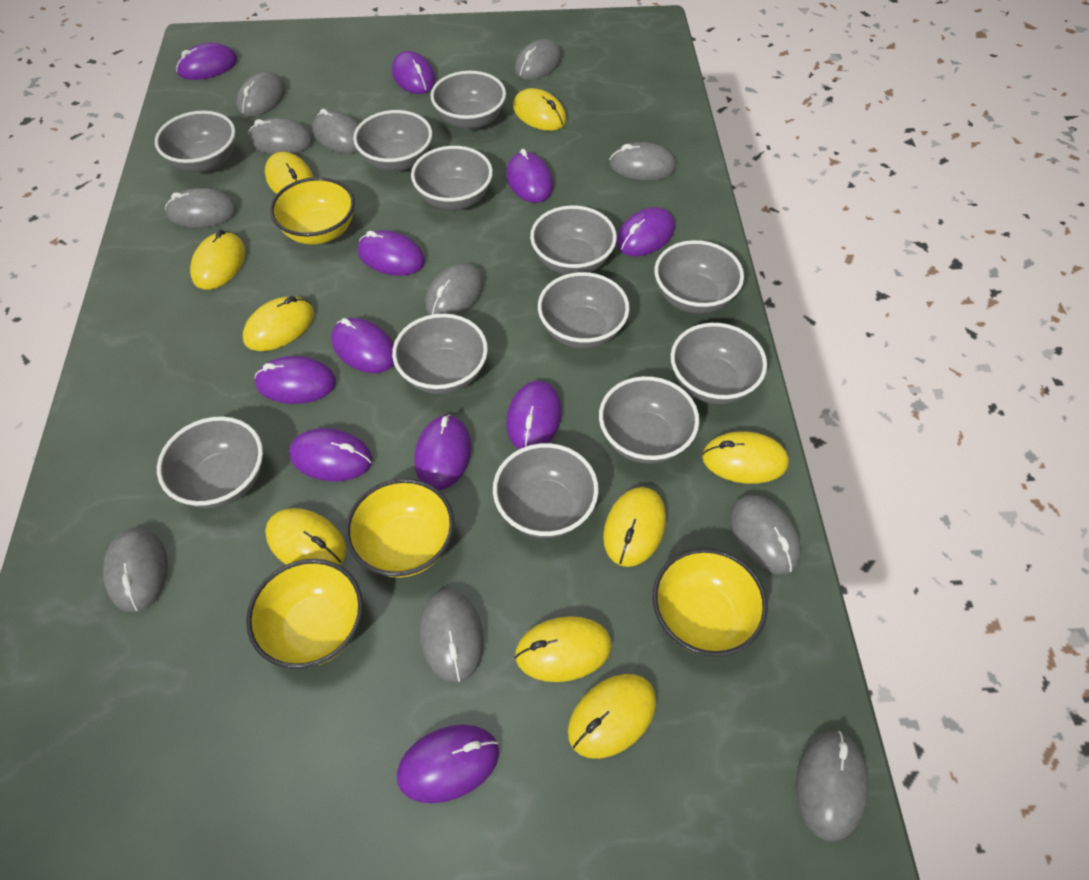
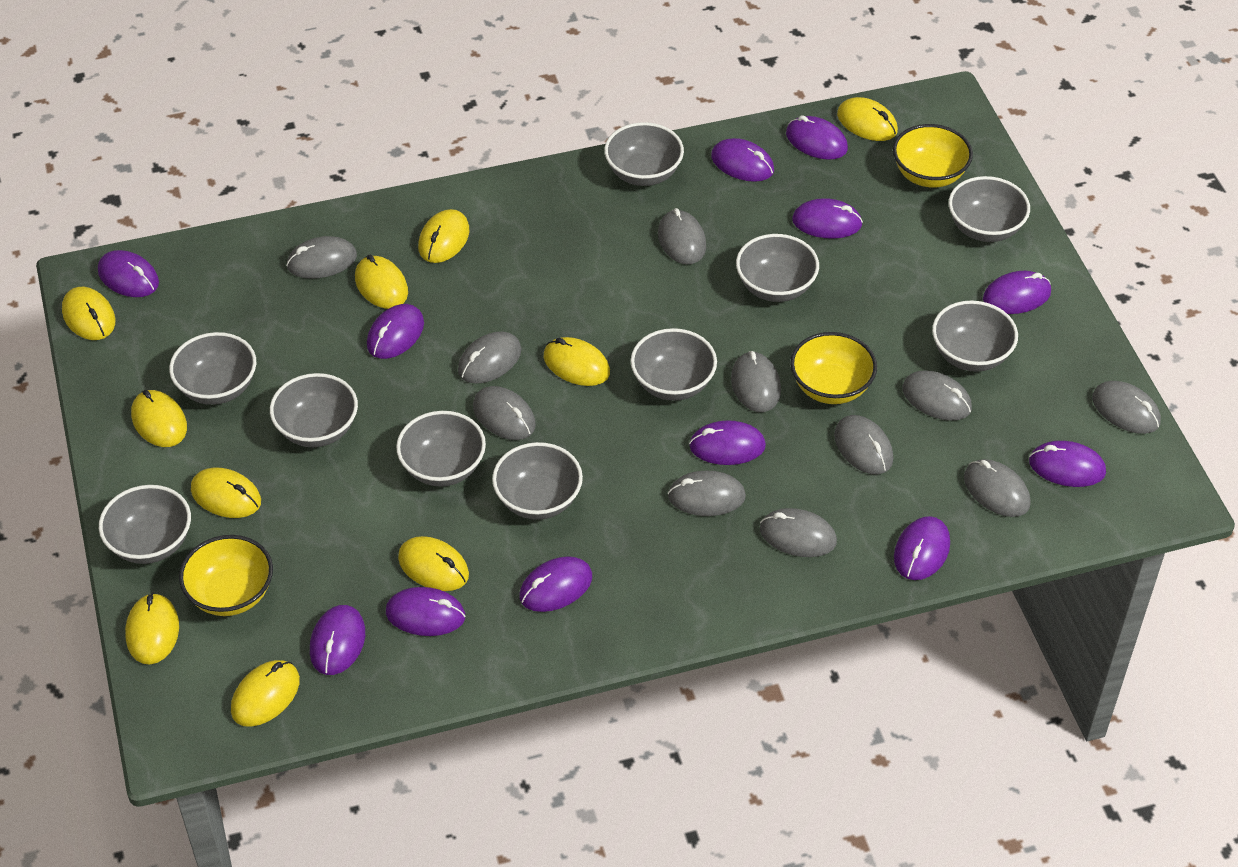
grey bowl: 12 -> 10
purple mouse: 11 -> 12
yellow bowl: 4 -> 3
yellow mouse: 9 -> 10

